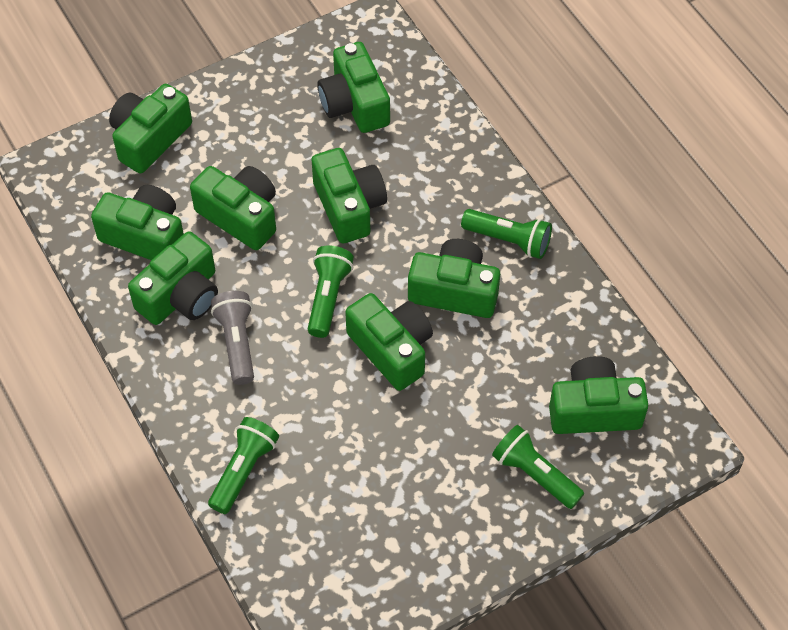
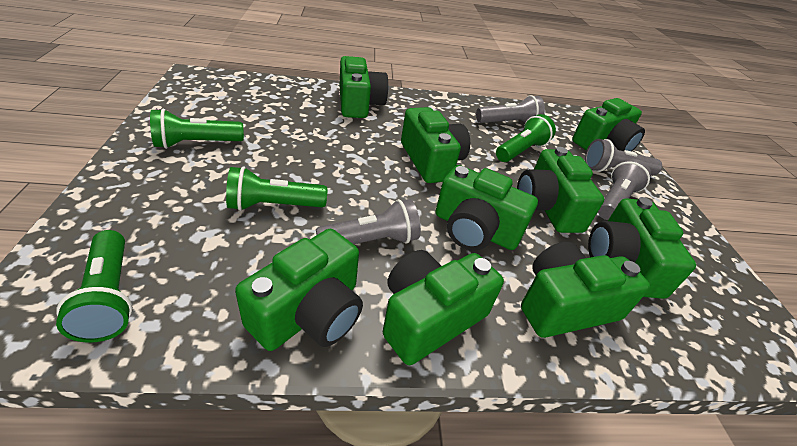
grey flashlight: 1 -> 4

